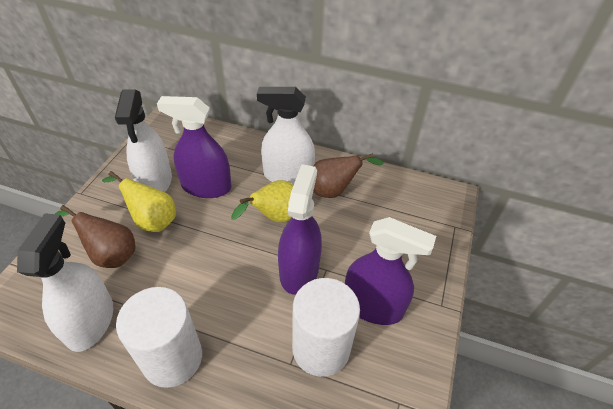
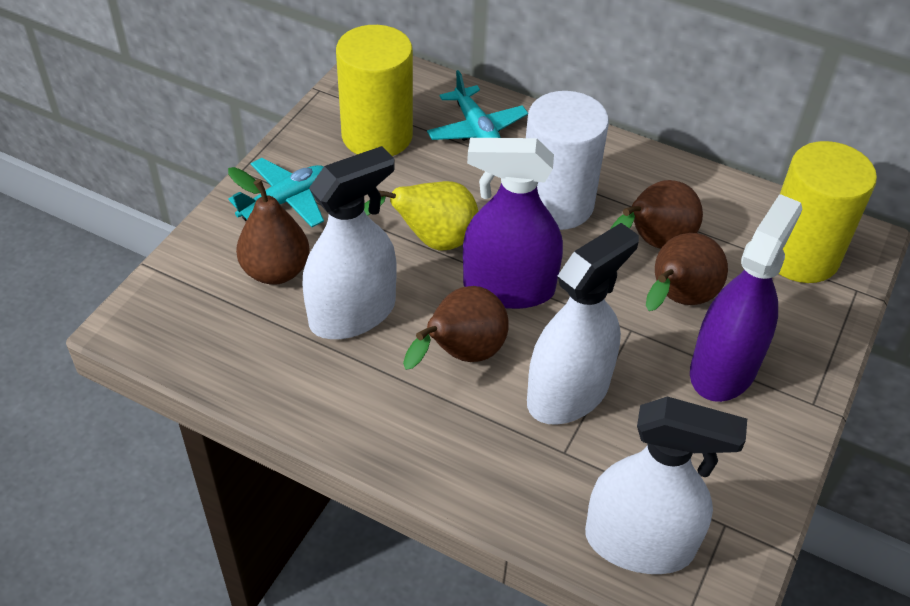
brown pear: 2 -> 4
purple spray bottle: 3 -> 2
turquoise plane: 0 -> 2
white cylinder: 2 -> 1
yellow cylinder: 0 -> 2
yellow pear: 2 -> 1

